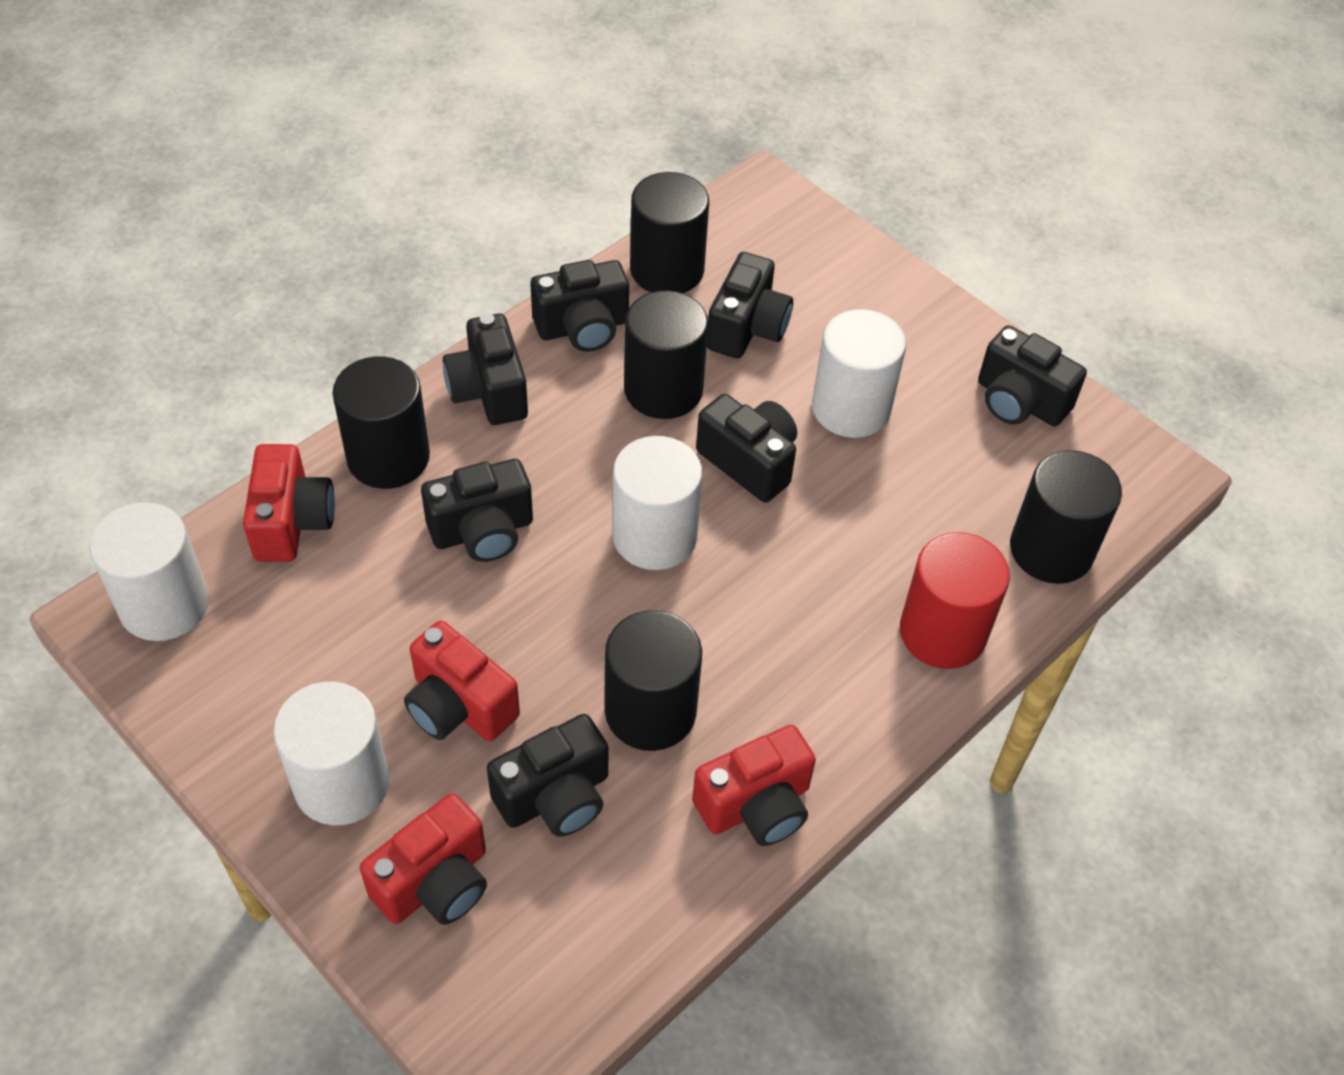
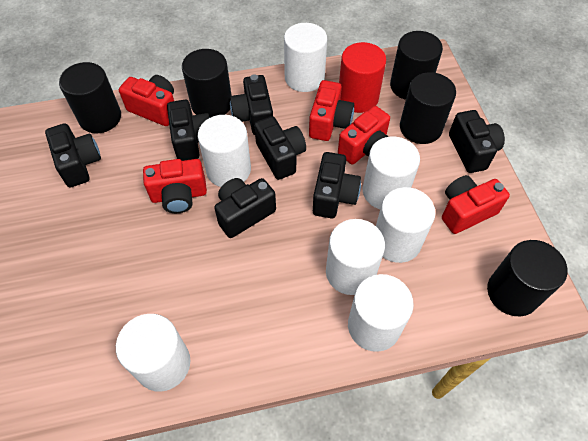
red camera: 4 -> 5
white cylinder: 4 -> 7

